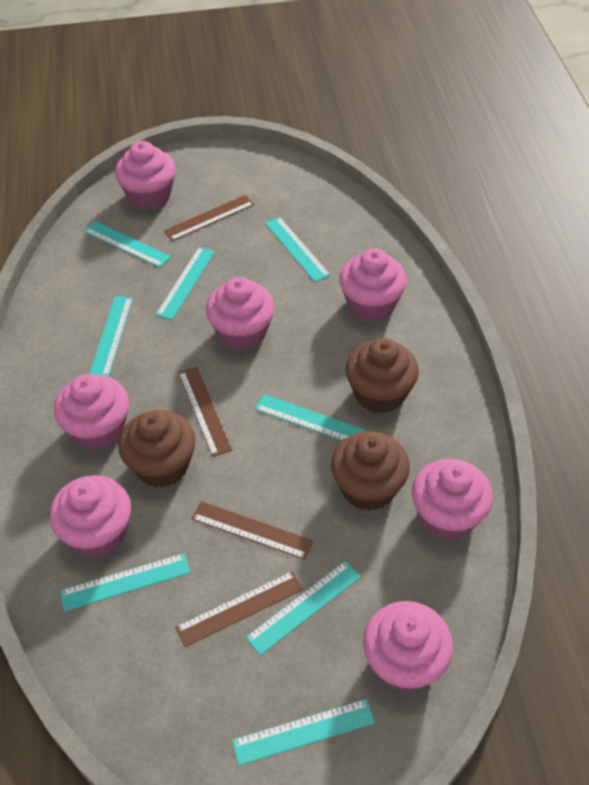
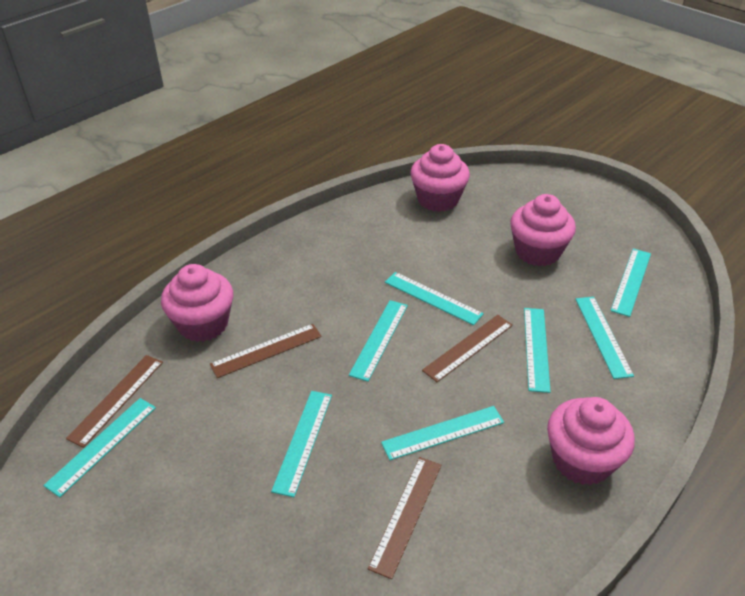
brown cupcake: 3 -> 0
pink cupcake: 7 -> 4

